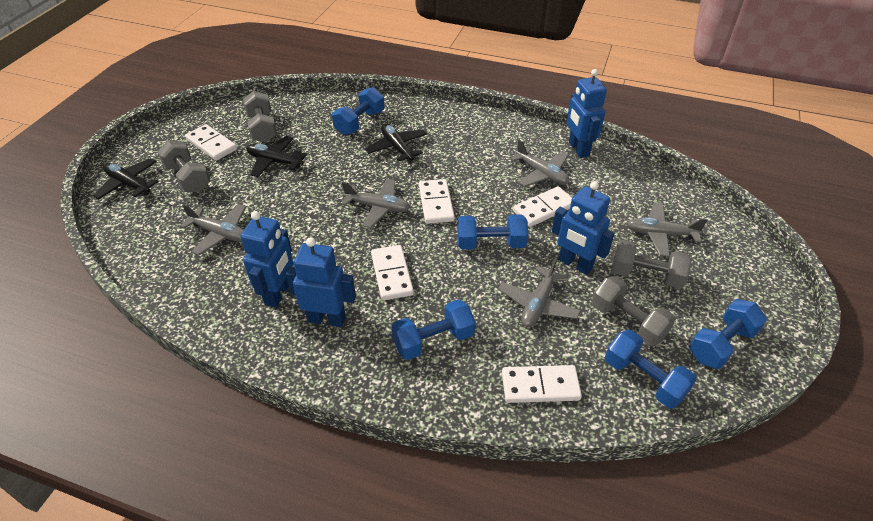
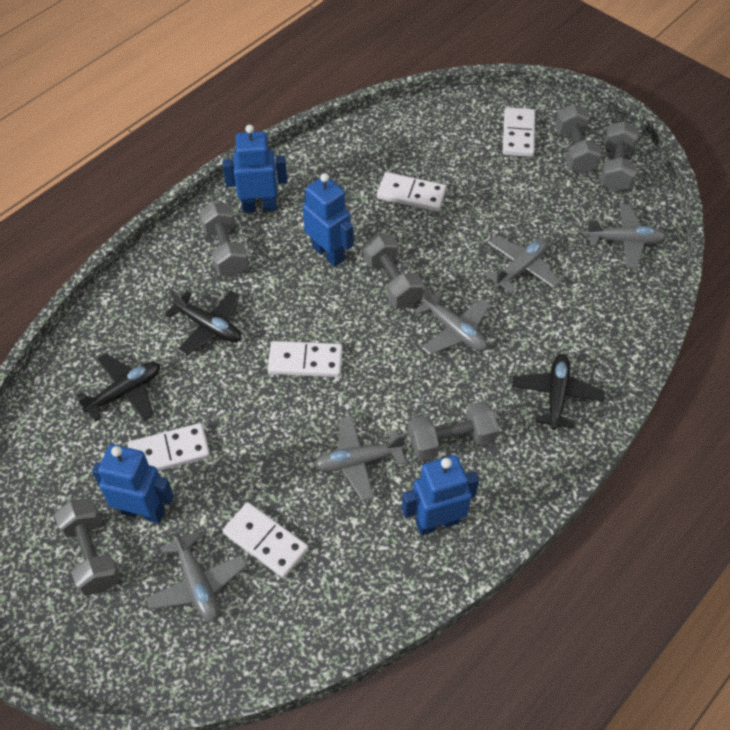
blue dumbbell: 5 -> 0
grey dumbbell: 4 -> 6

